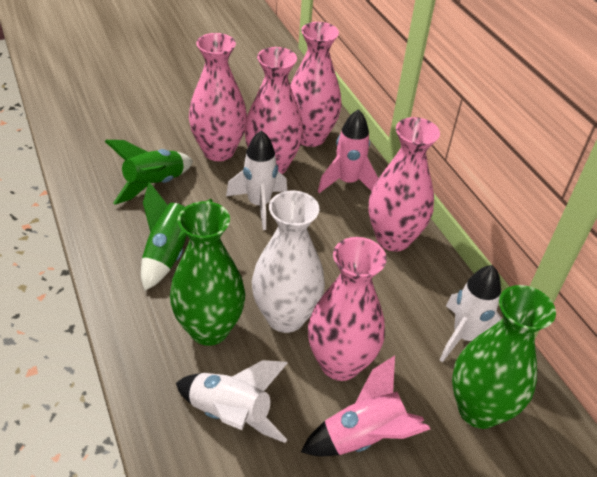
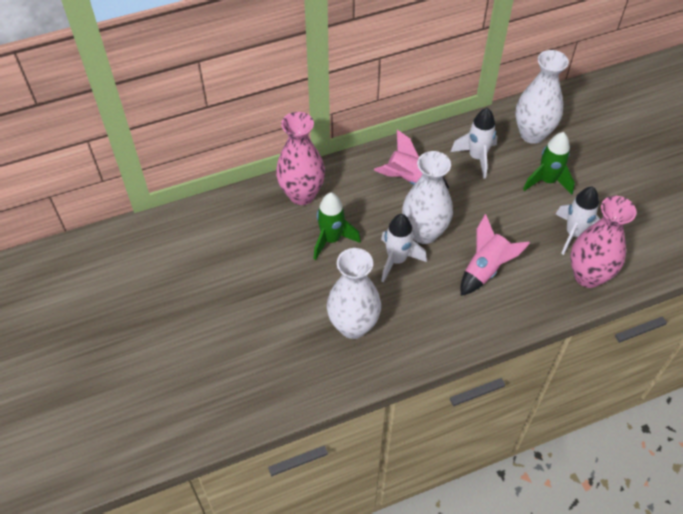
green vase: 2 -> 0
pink vase: 5 -> 2
white vase: 1 -> 3

